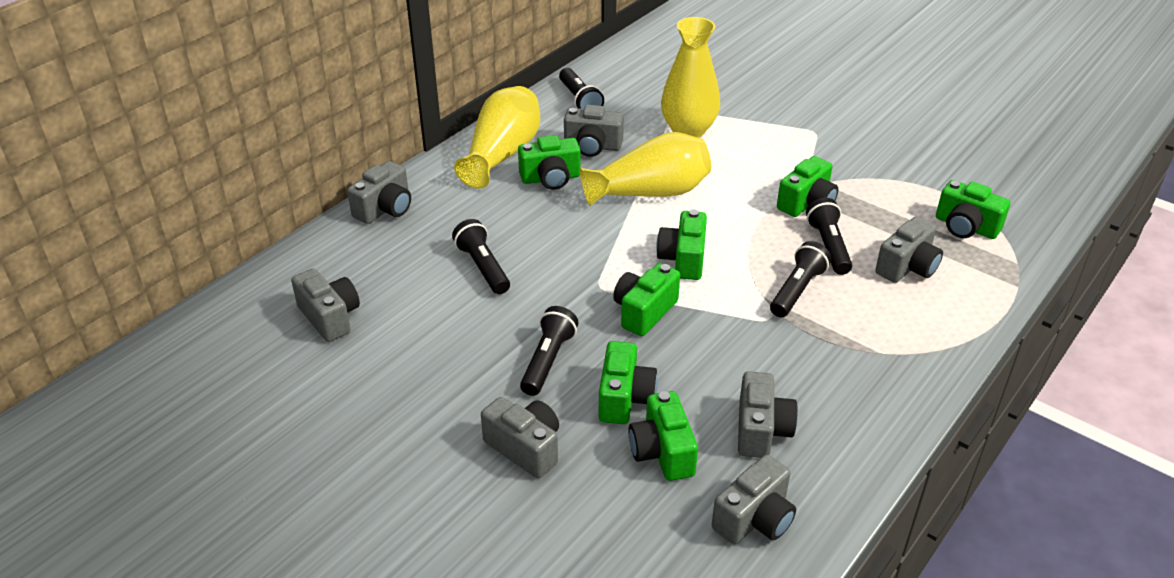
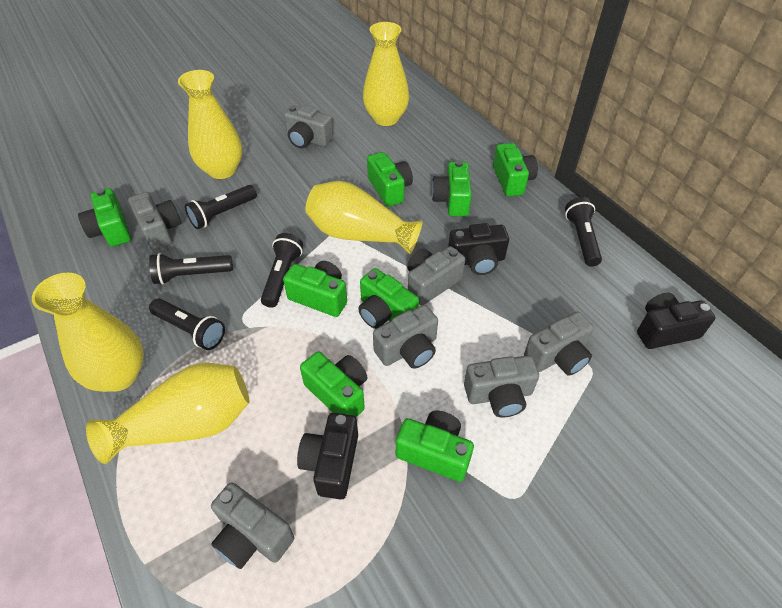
black camera: 0 -> 3
green camera: 7 -> 8
yellow vase: 3 -> 5

